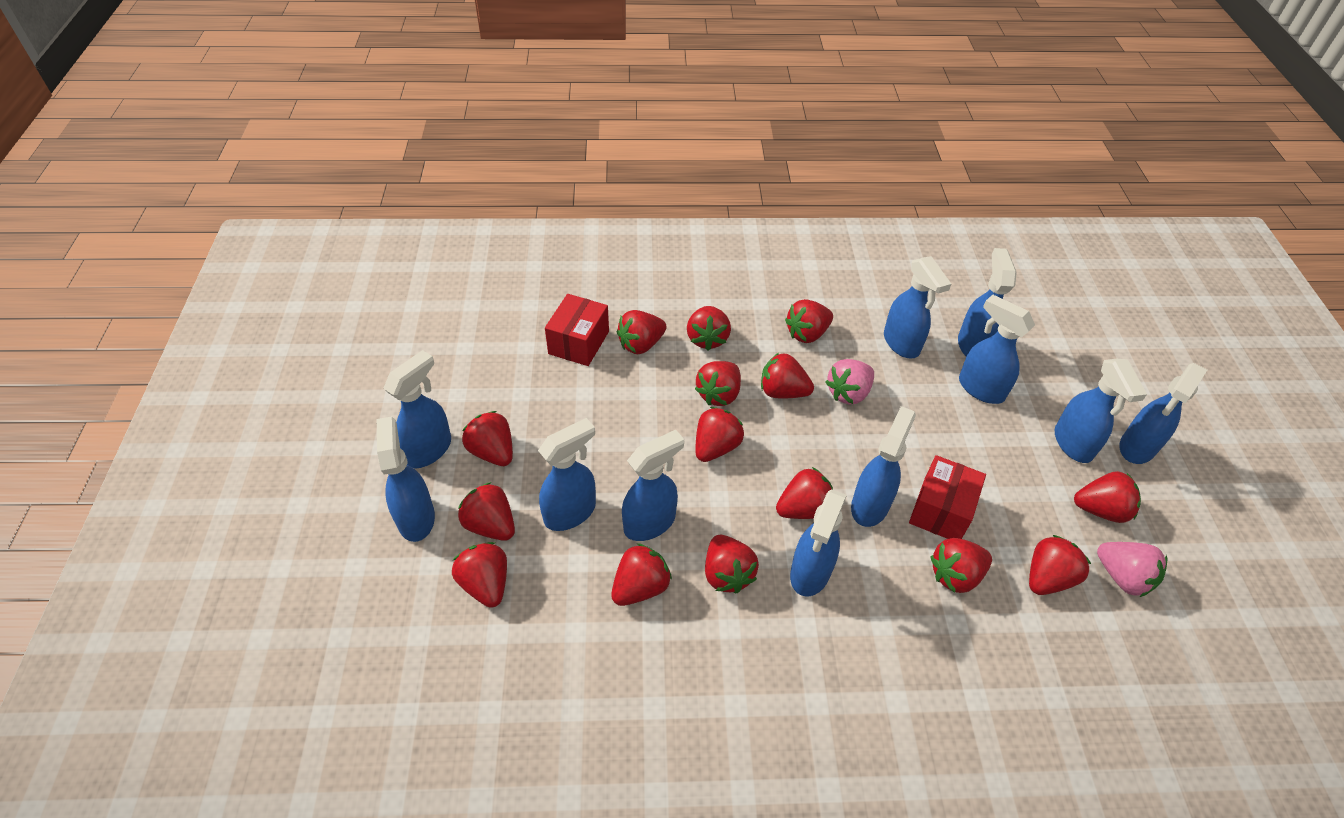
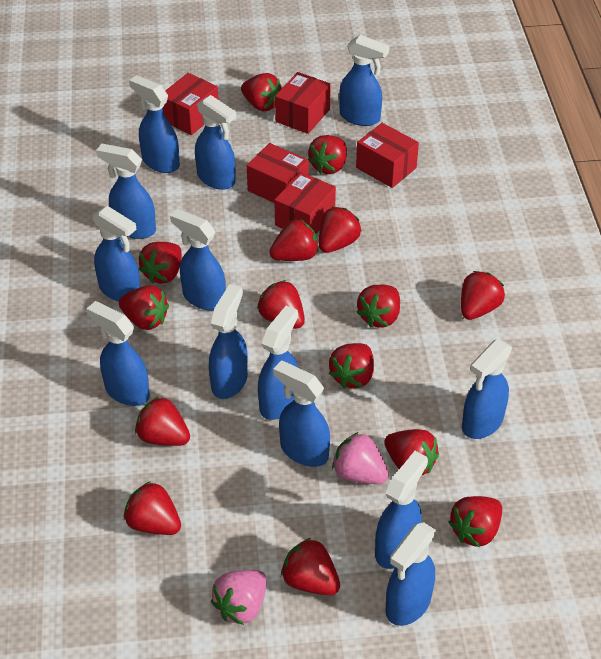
blue spray bottle: 11 -> 13
red box: 2 -> 5

